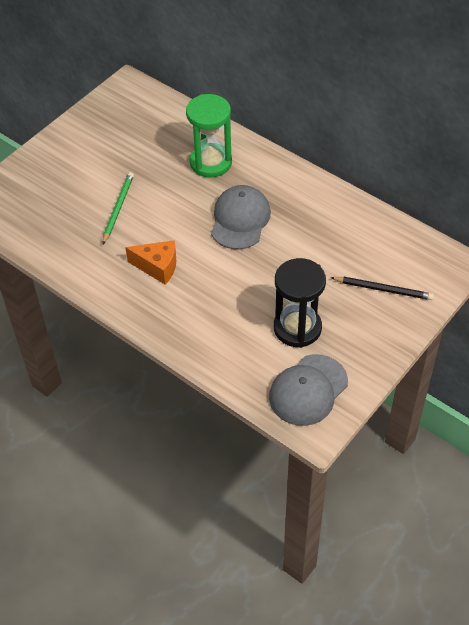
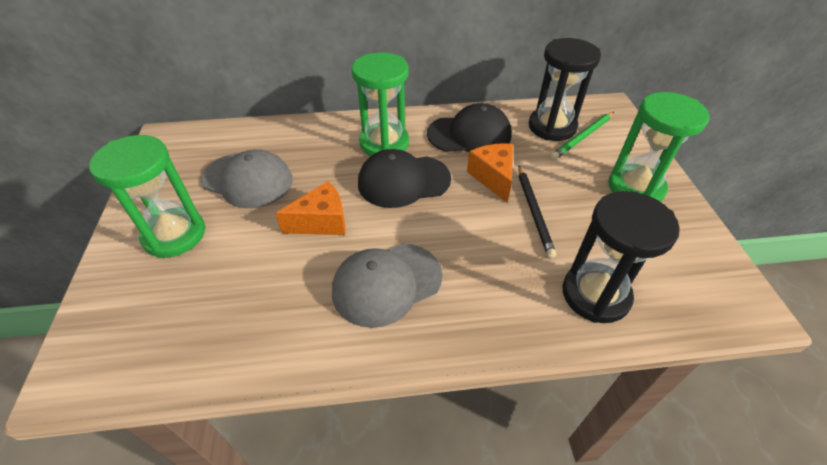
black cap: 0 -> 2
black hourglass: 1 -> 2
green hourglass: 1 -> 3
orange cheese: 1 -> 2

